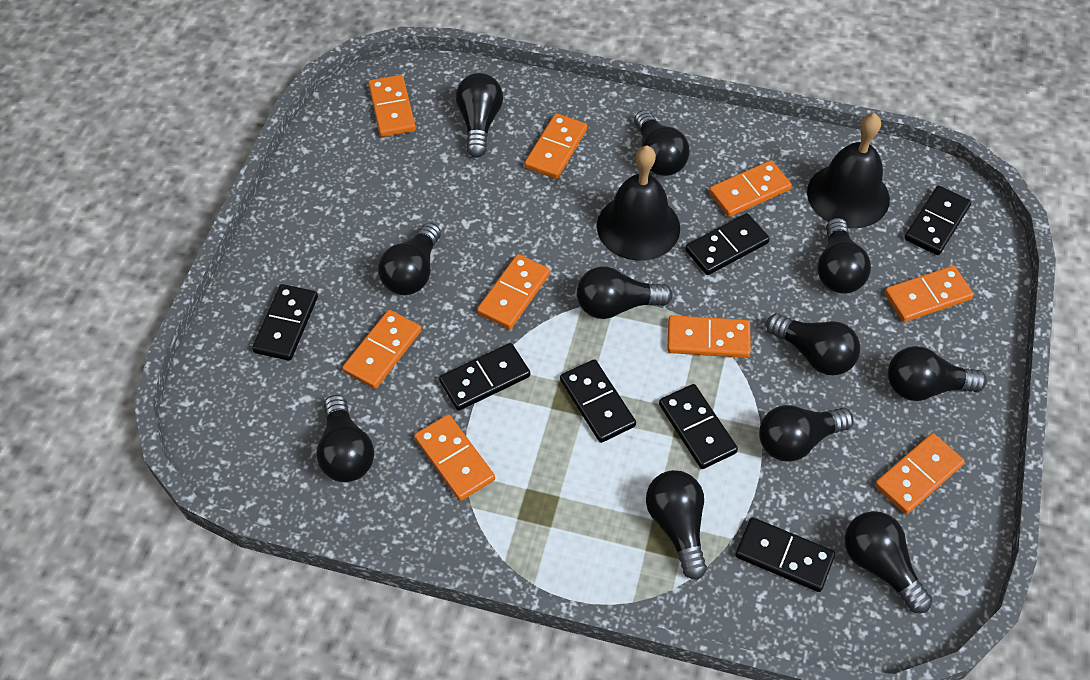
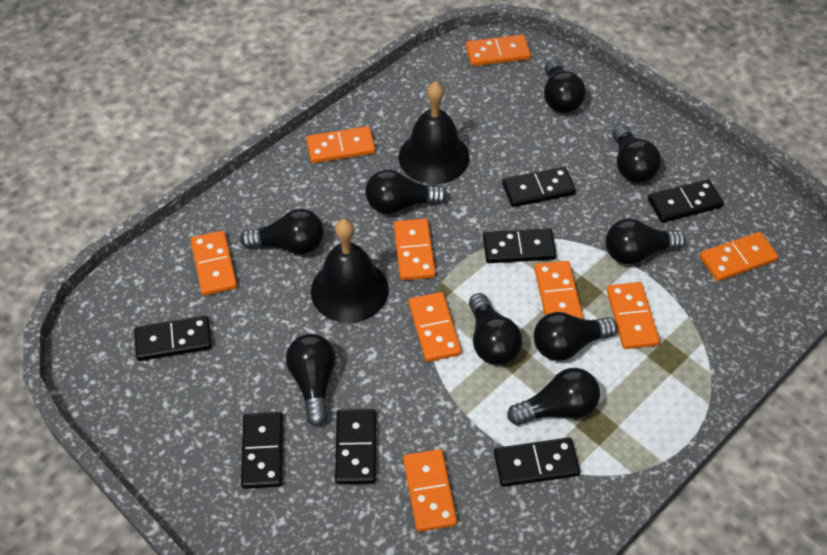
black light bulb: 11 -> 9

